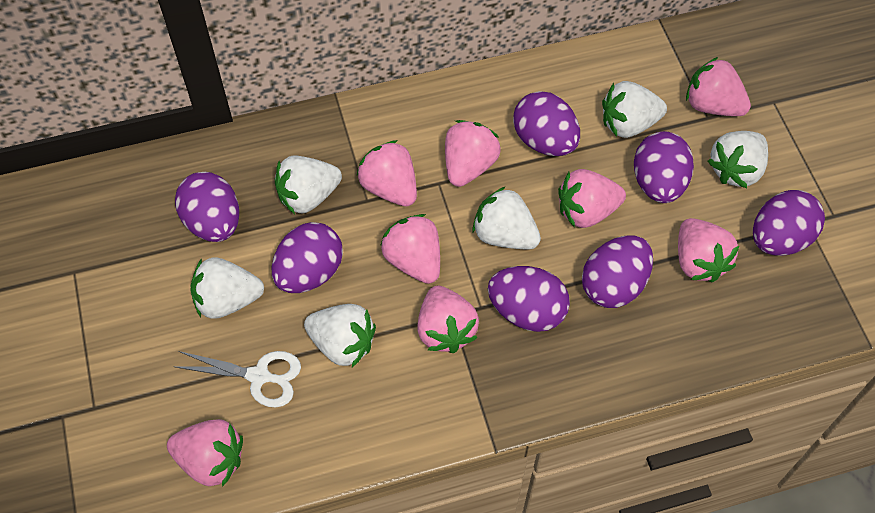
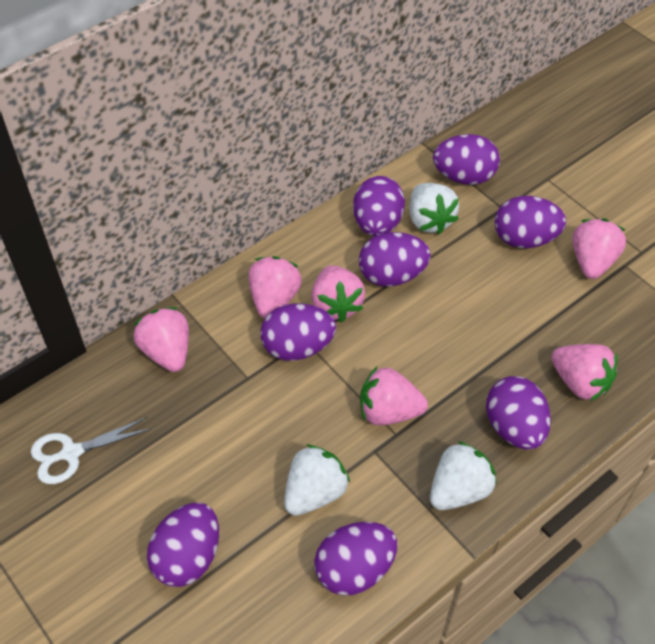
pink strawberry: 8 -> 6
purple egg: 7 -> 8
white strawberry: 6 -> 3

